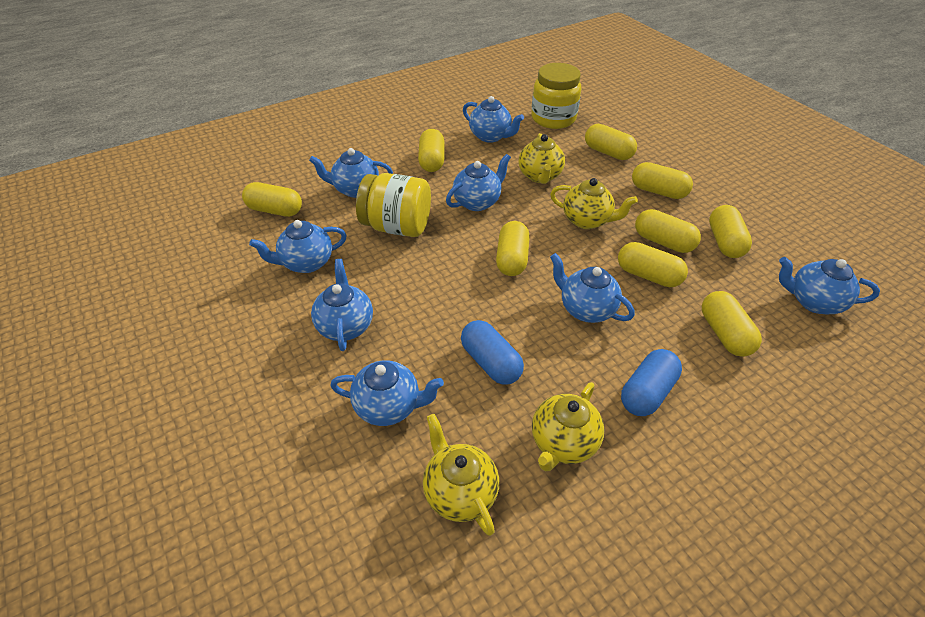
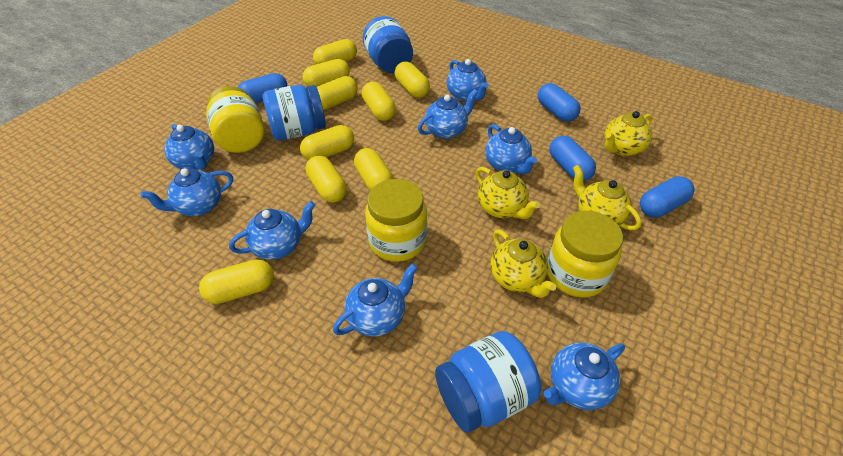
blue capsule: 2 -> 4
blue jar: 0 -> 3
yellow jar: 2 -> 3

